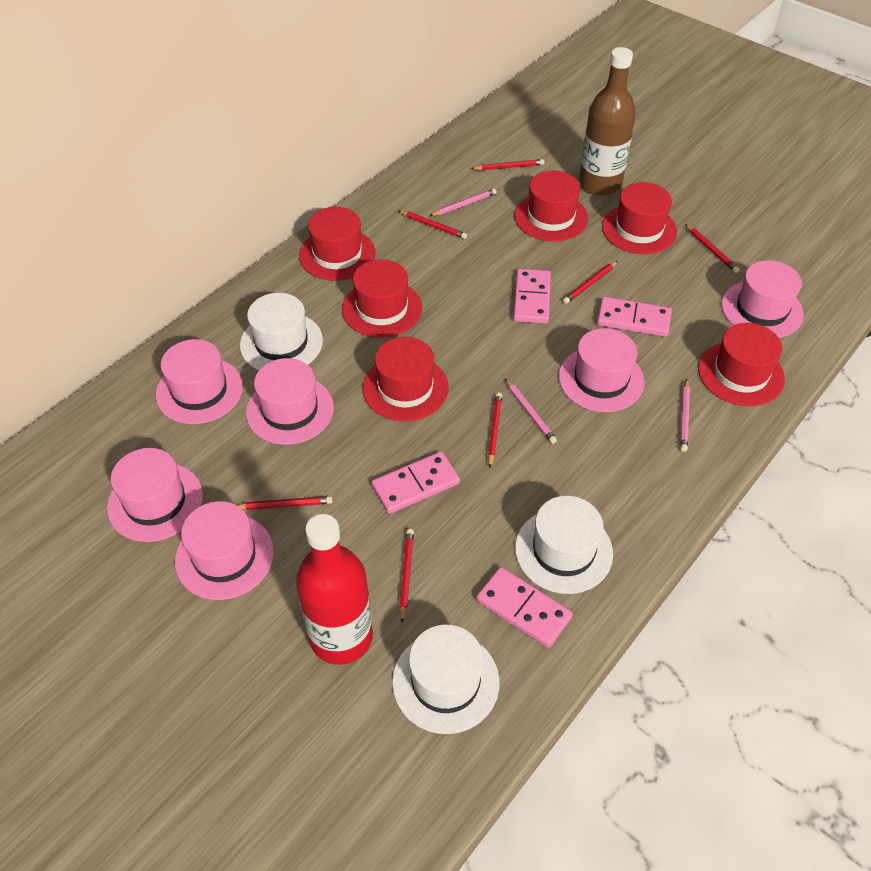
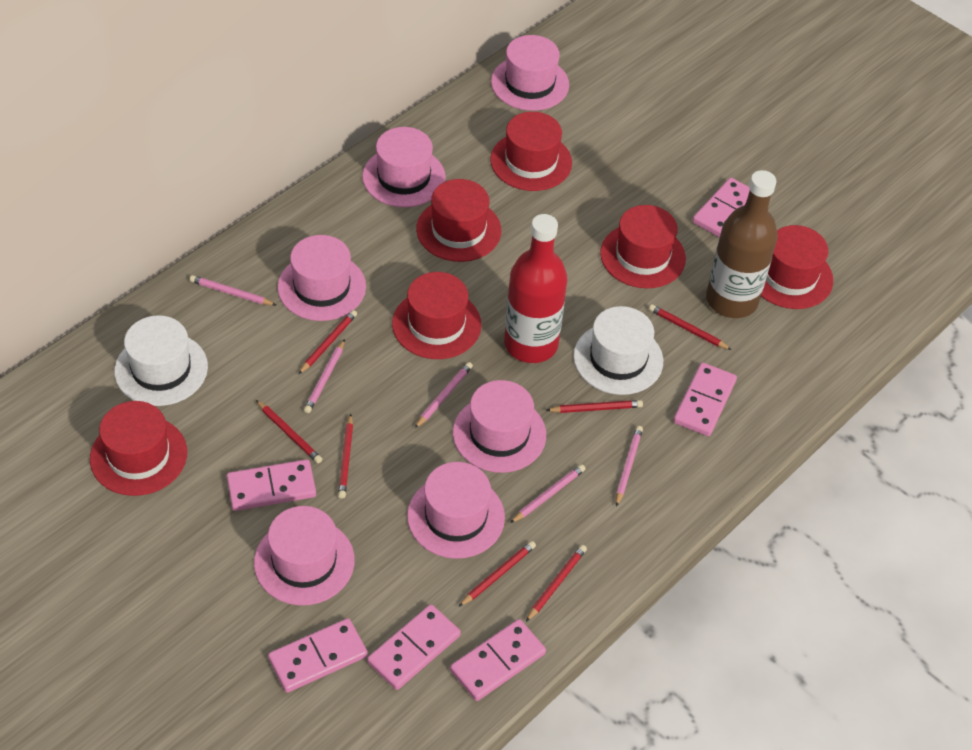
pink domino: 4 -> 6
pink pencil: 3 -> 5
white hat: 3 -> 2

